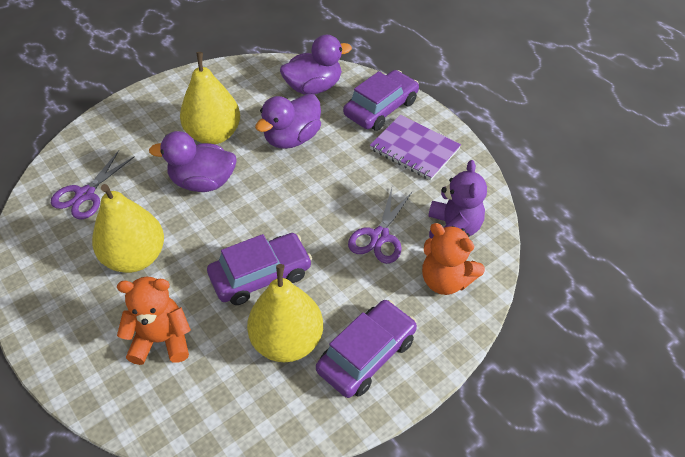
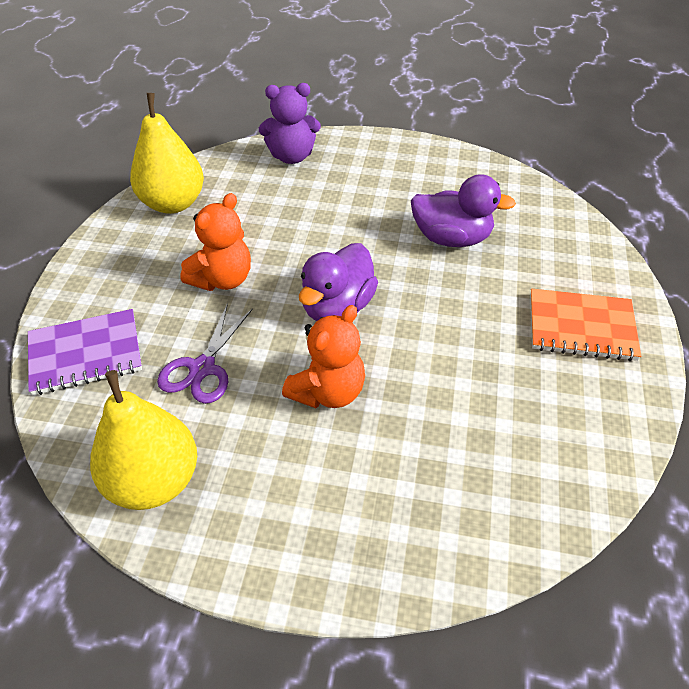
orange notebook: 0 -> 1
purple car: 3 -> 0
purple duck: 3 -> 2
purple scissors: 2 -> 1
yellow pear: 3 -> 2

